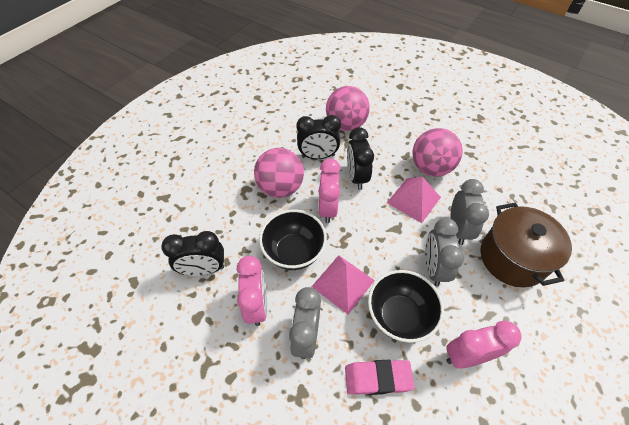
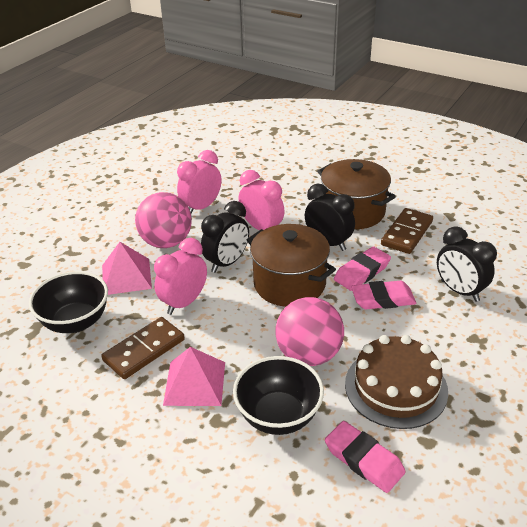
brown cake: 0 -> 1
brown domino: 0 -> 2
brown pot: 1 -> 2
grey clock: 3 -> 0
pink ball: 3 -> 2
pink eraser: 1 -> 3

